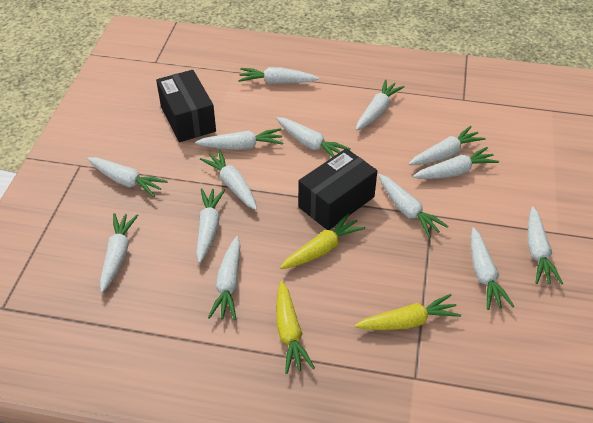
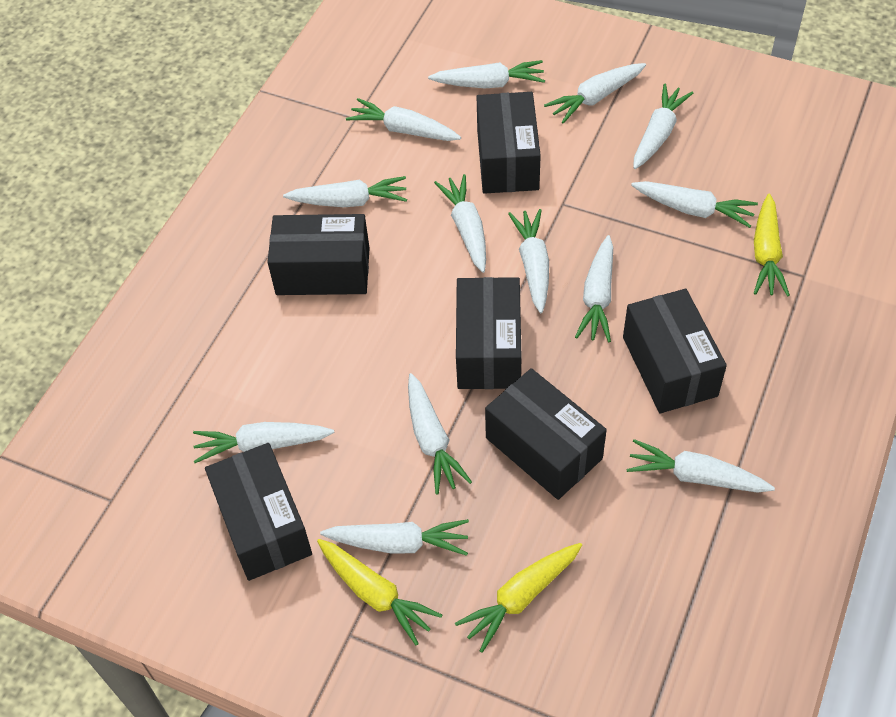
black box: 2 -> 6
white carrot: 14 -> 13

